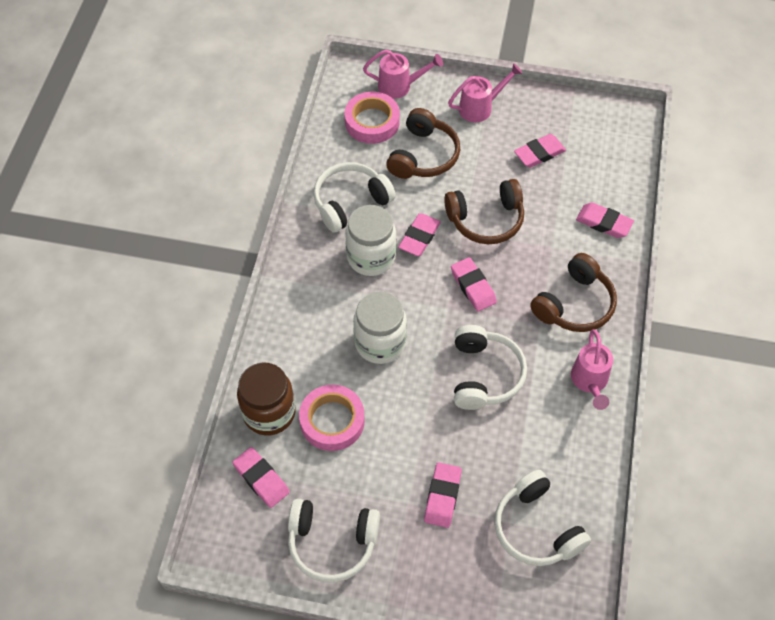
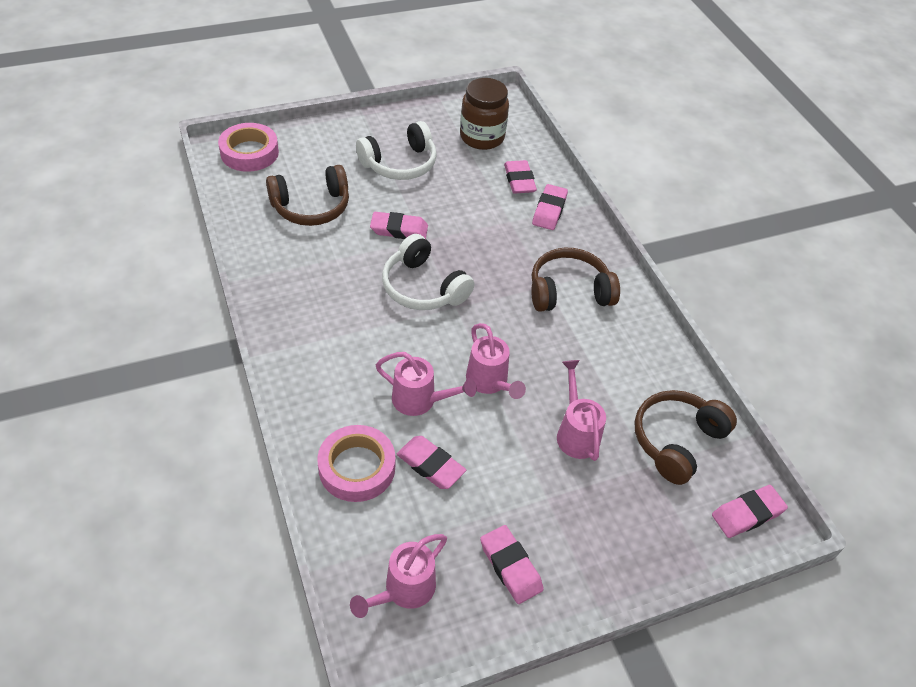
pink watering can: 3 -> 4
white headphones: 4 -> 2
white jar: 2 -> 0

